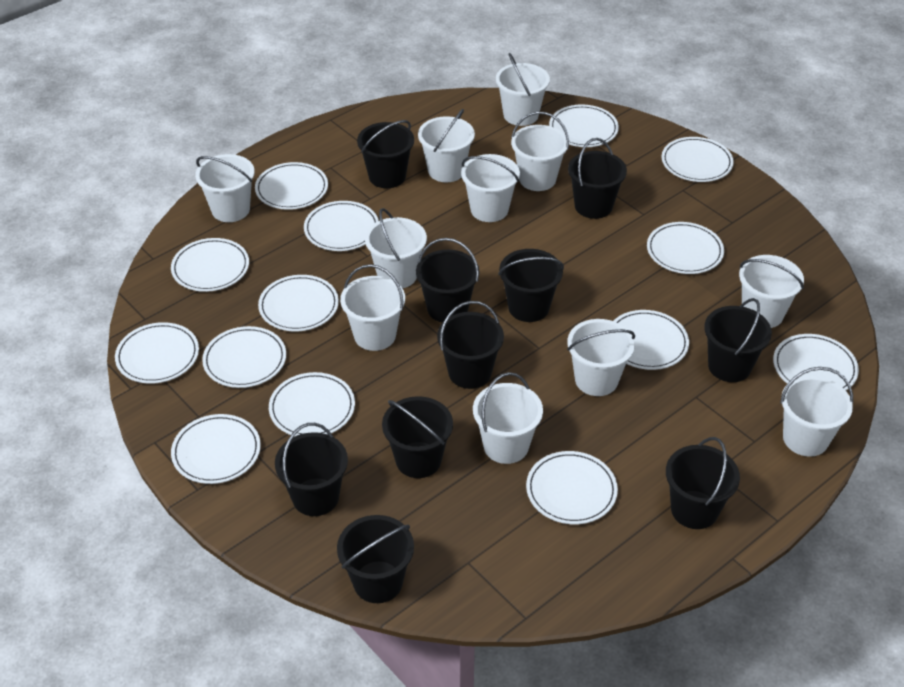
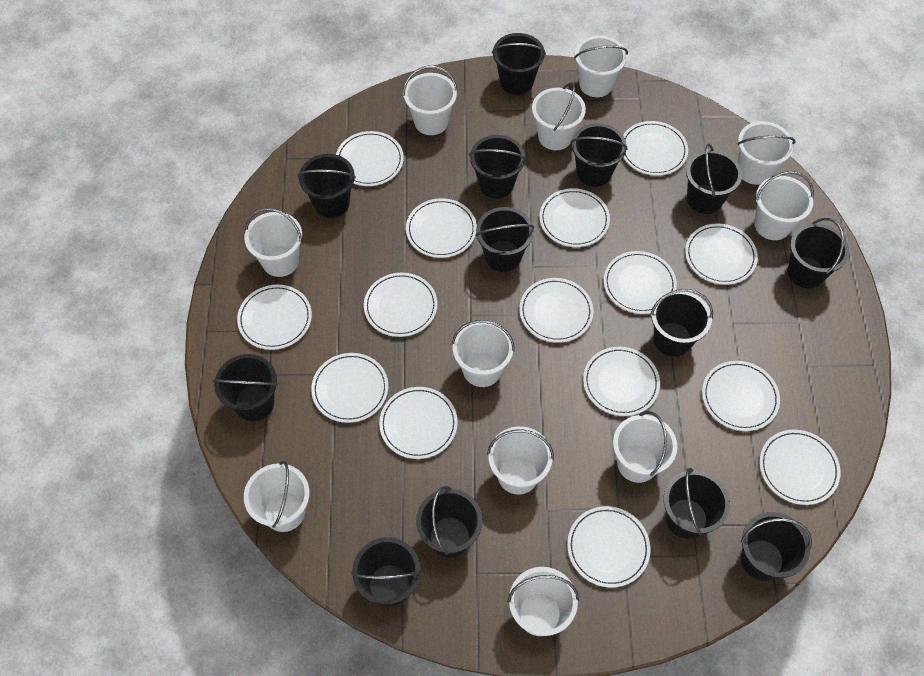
black bucket: 10 -> 13
white plate: 14 -> 15

